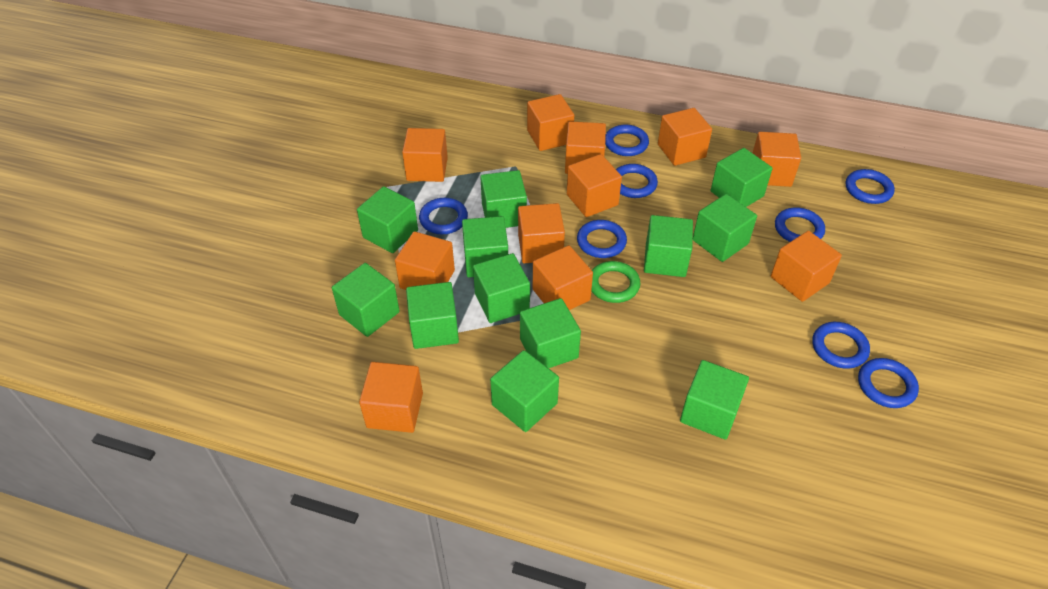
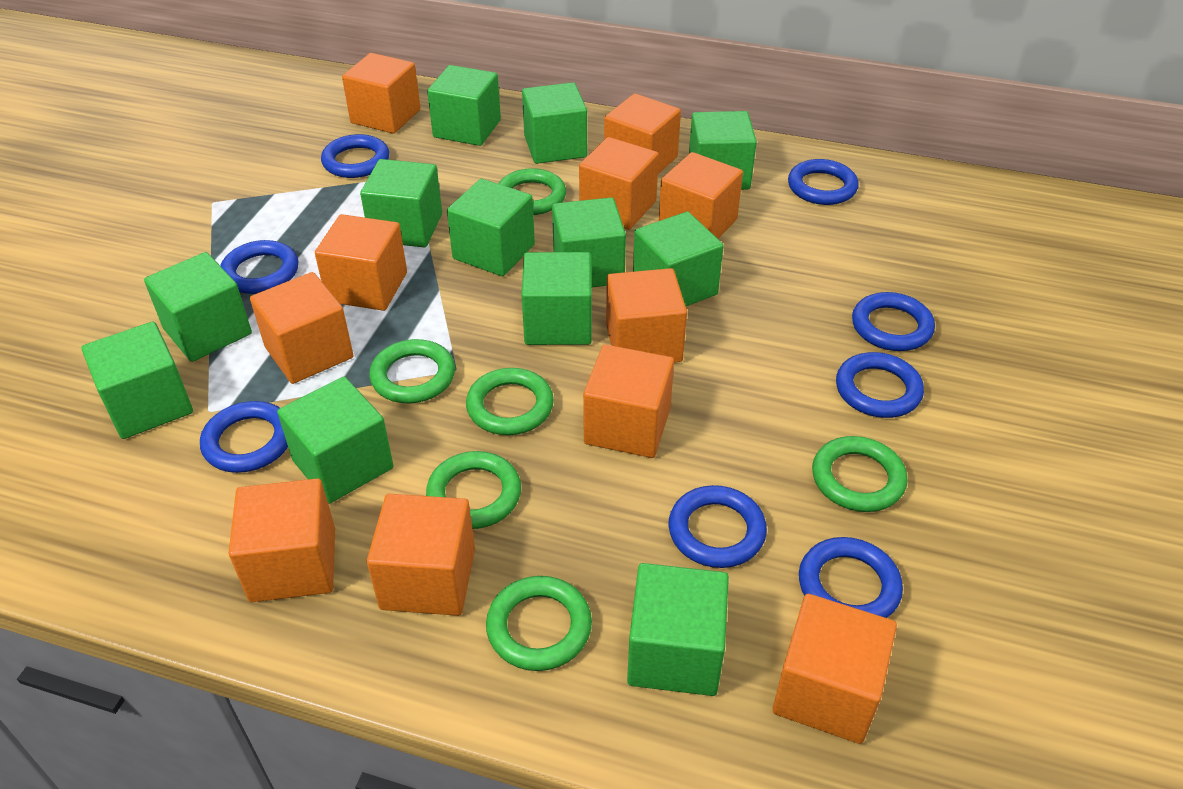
green ring: 1 -> 6

